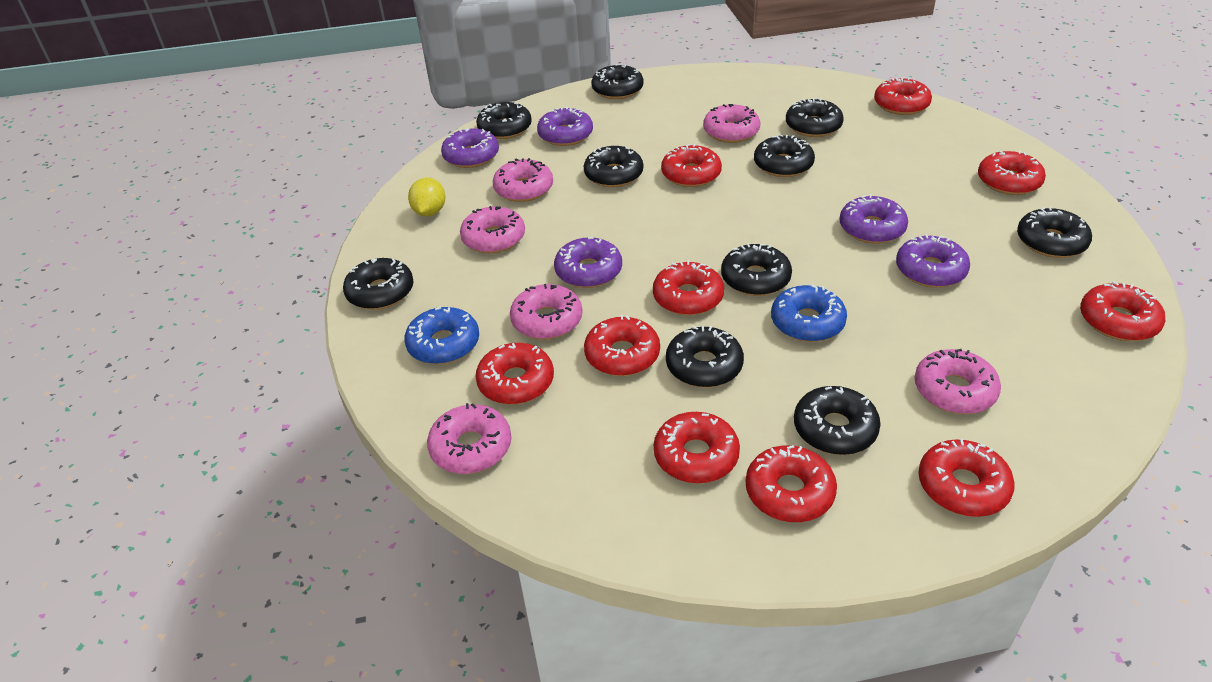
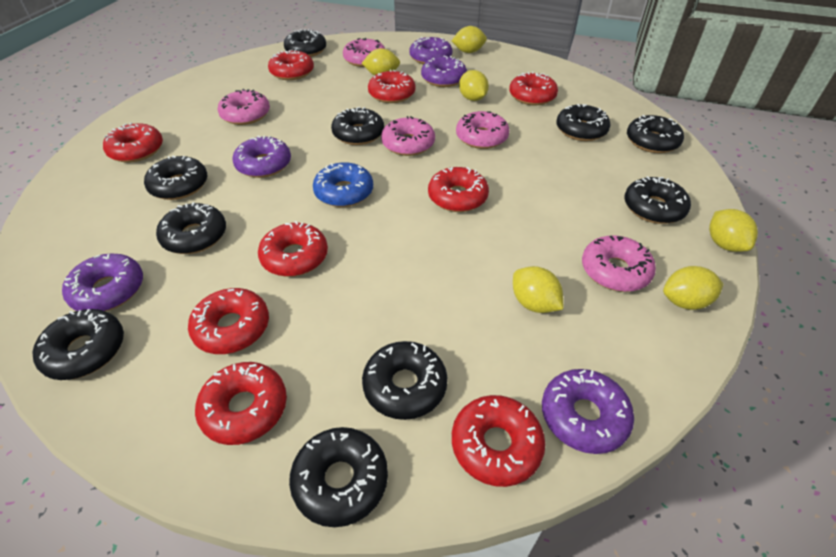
blue donut: 2 -> 1
pink donut: 6 -> 5
red donut: 10 -> 9
yellow lemon: 1 -> 6

